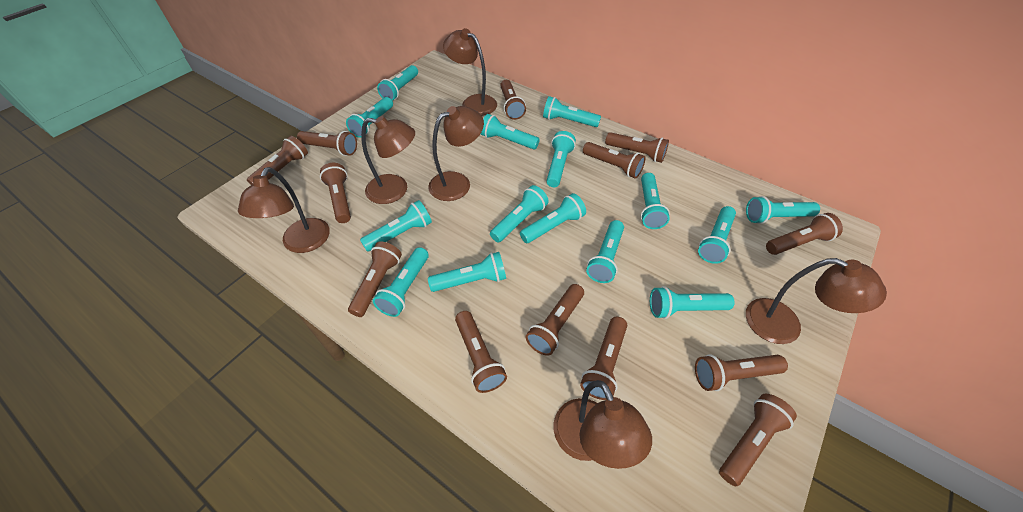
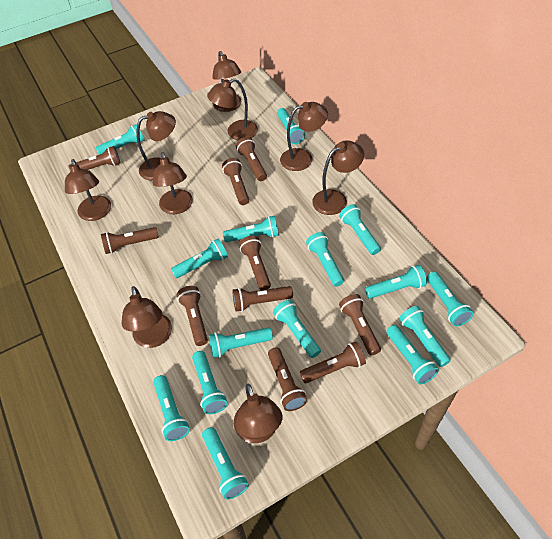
brown flashlight: 13 -> 10
brown lamp: 6 -> 9

